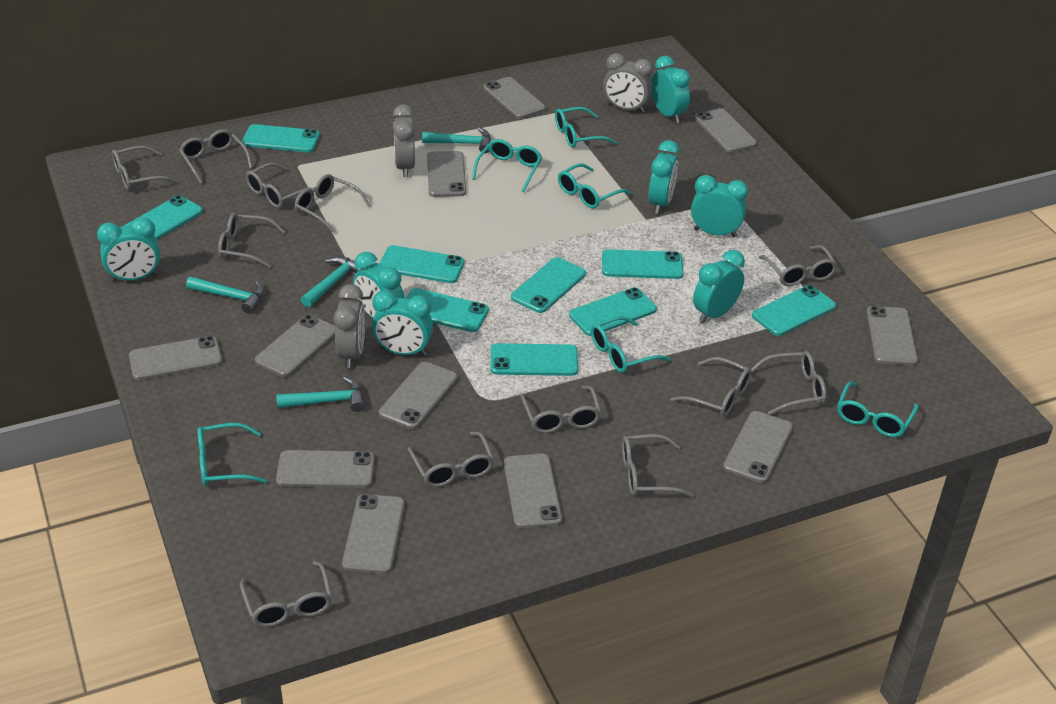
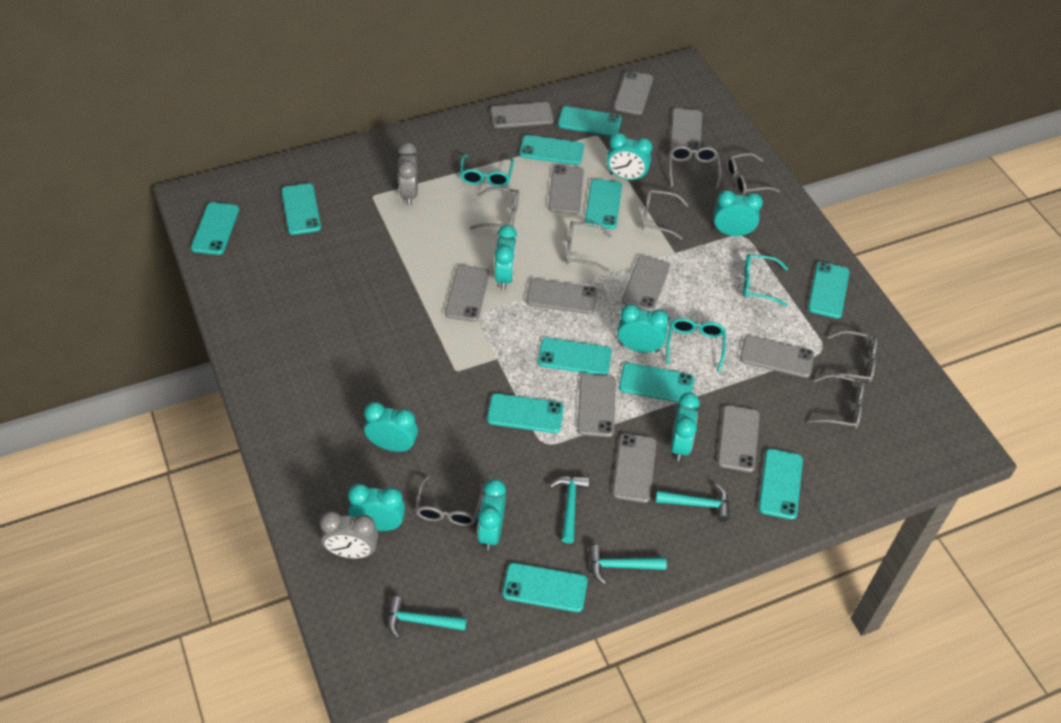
grey clock: 3 -> 2
grey glasses: 12 -> 8
turquoise clock: 7 -> 8
turquoise glasses: 6 -> 3
turquoise phone: 9 -> 11

